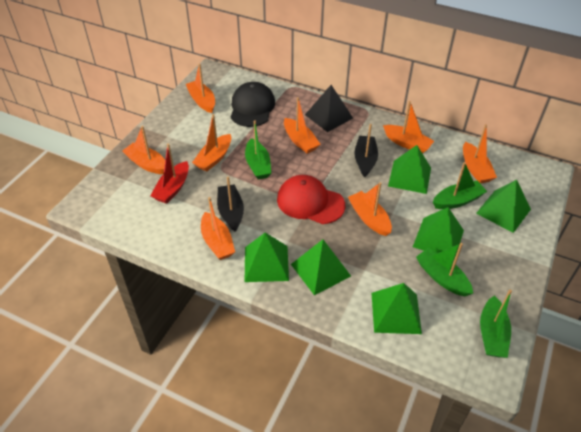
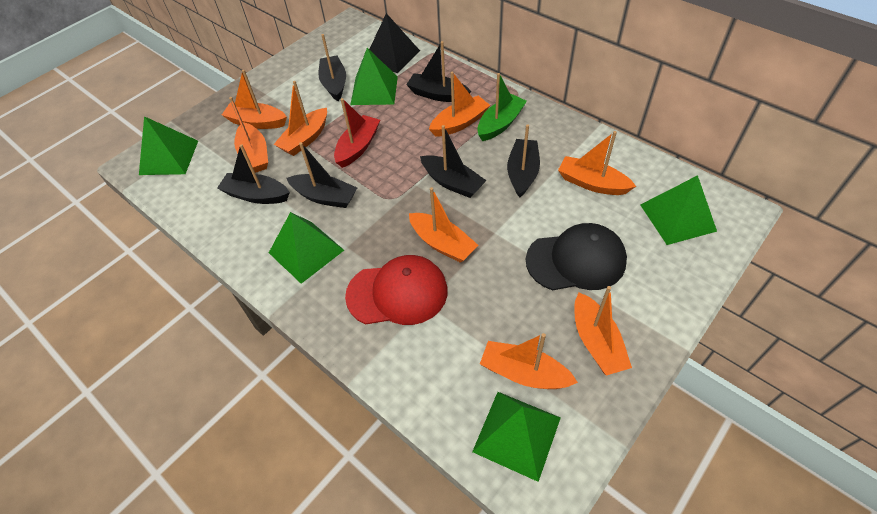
black boat: 2 -> 6
green boat: 4 -> 1
green pyramid: 6 -> 5

